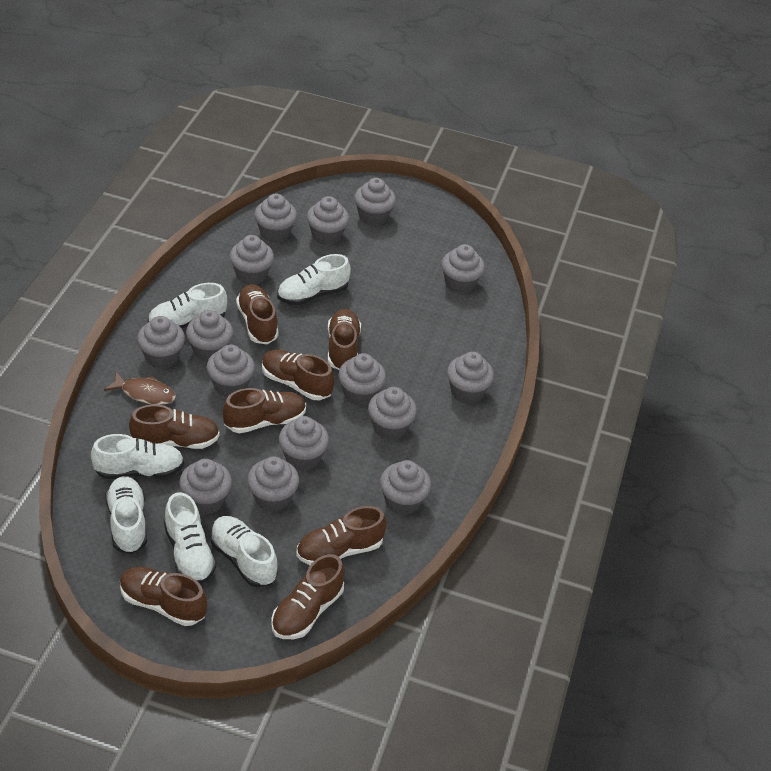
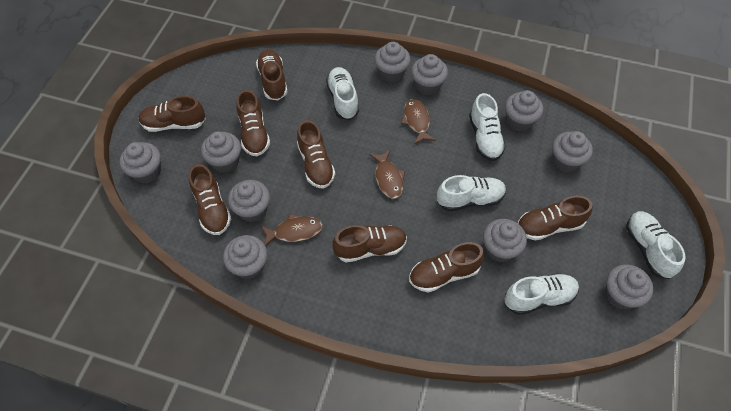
brown fish: 1 -> 3
grey cupcake: 15 -> 10
white shoe: 6 -> 5

